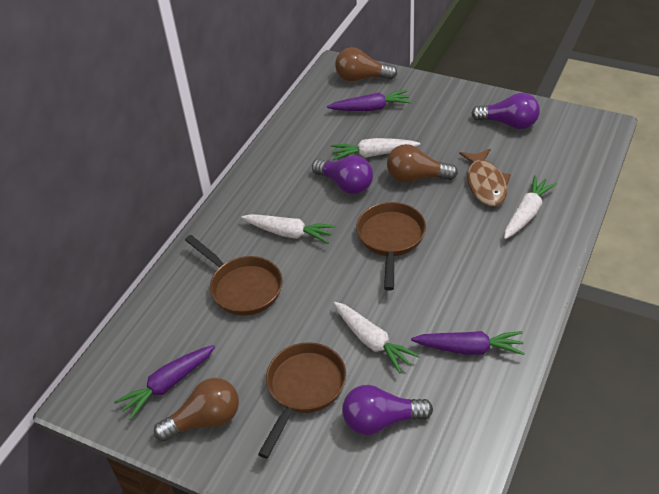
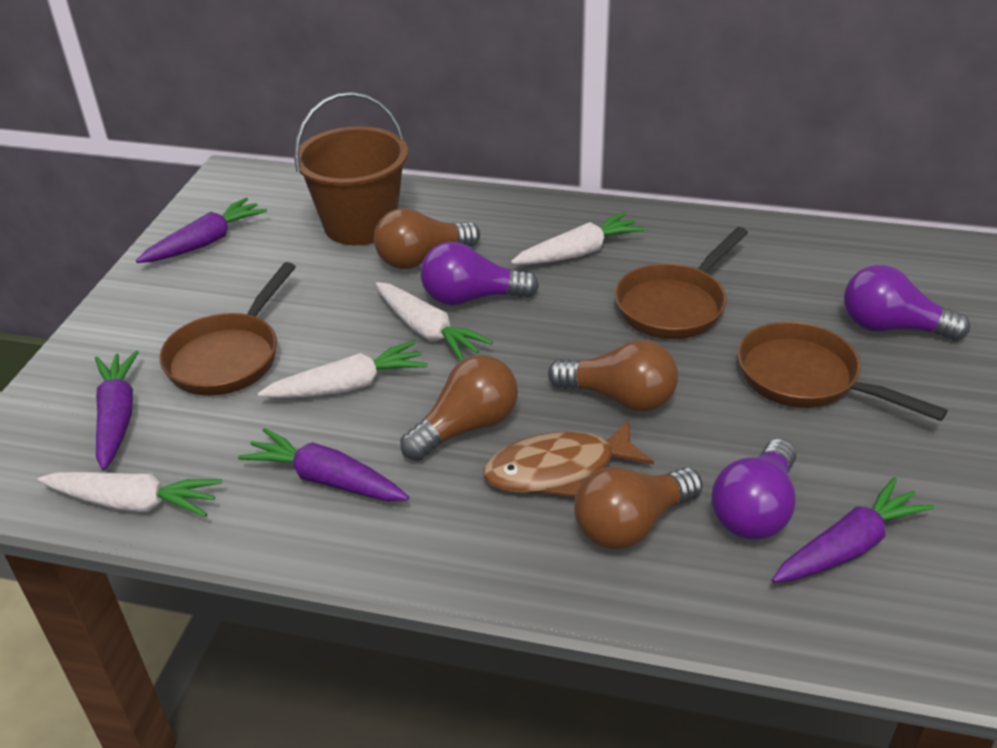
brown bucket: 0 -> 1
brown light bulb: 3 -> 4
purple carrot: 3 -> 4

